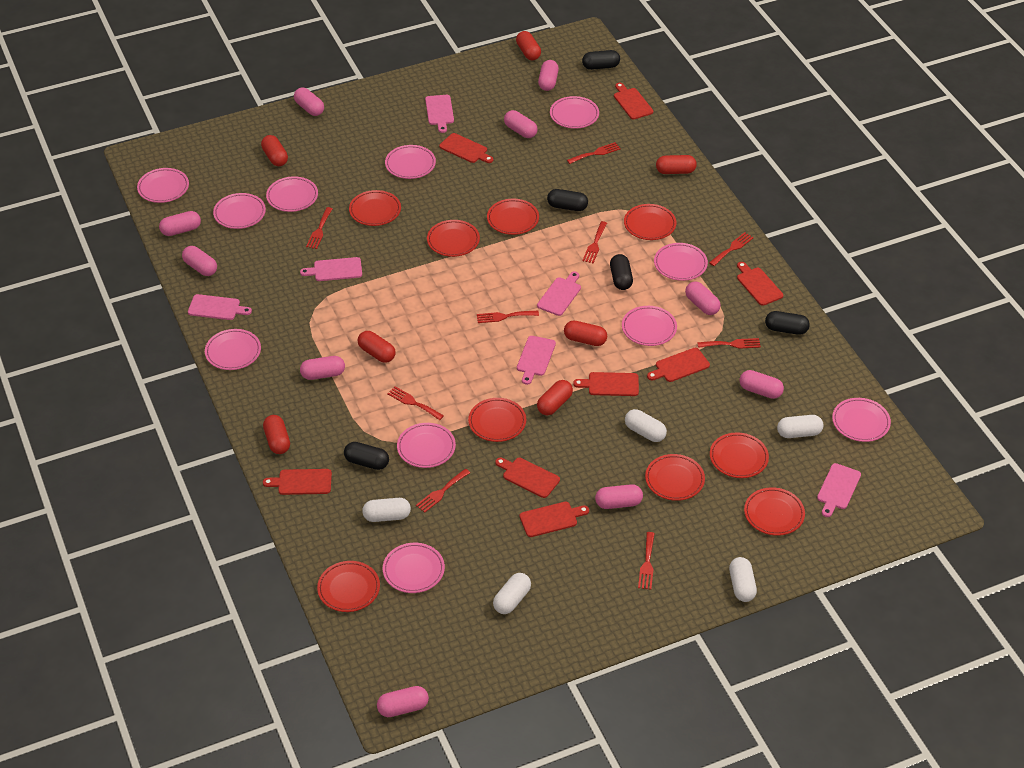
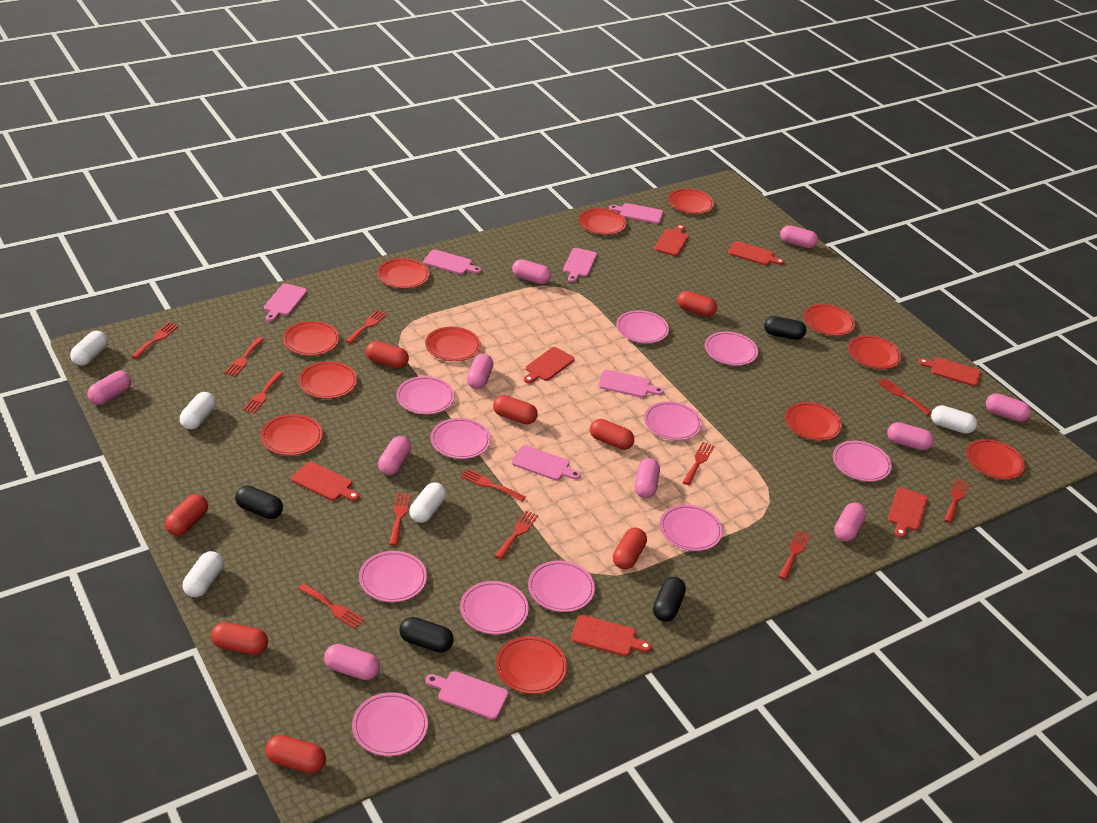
black capsule: 5 -> 4
pink cutting board: 6 -> 7
red capsule: 7 -> 8
red cutting board: 8 -> 7
red fork: 9 -> 12
red plate: 9 -> 12

